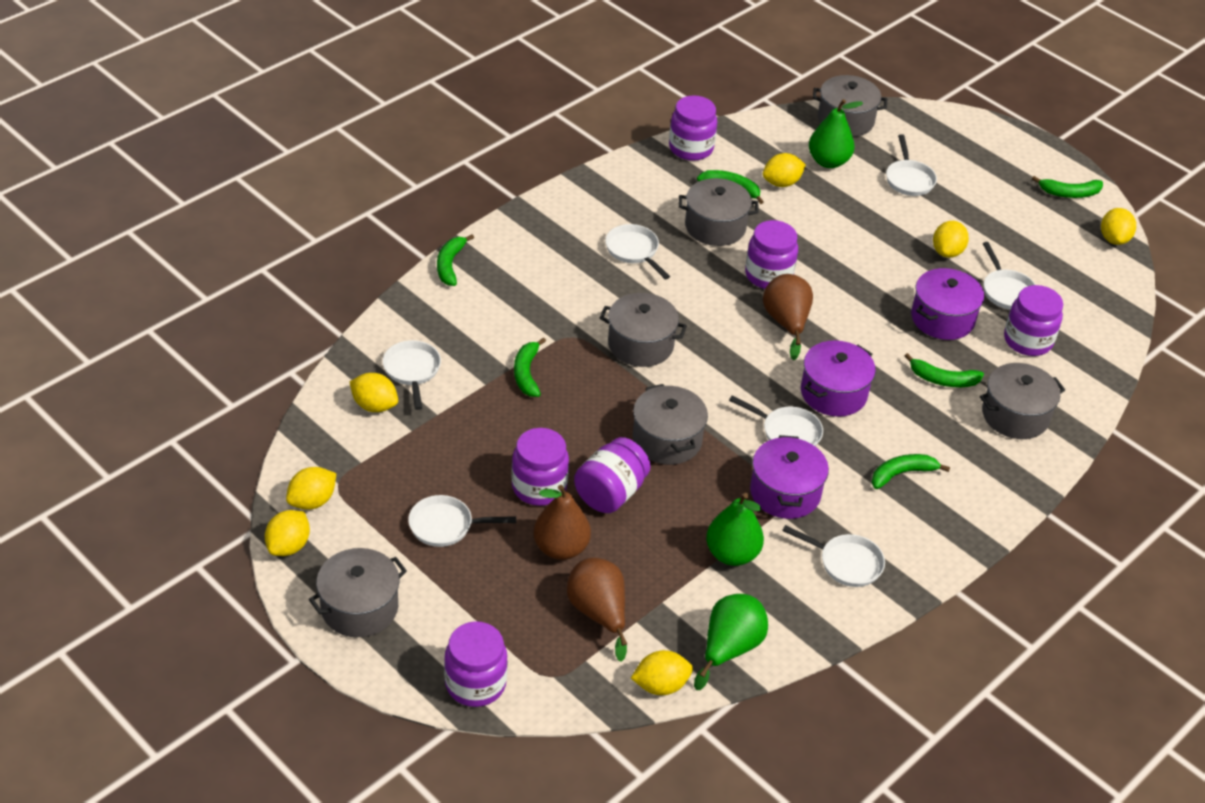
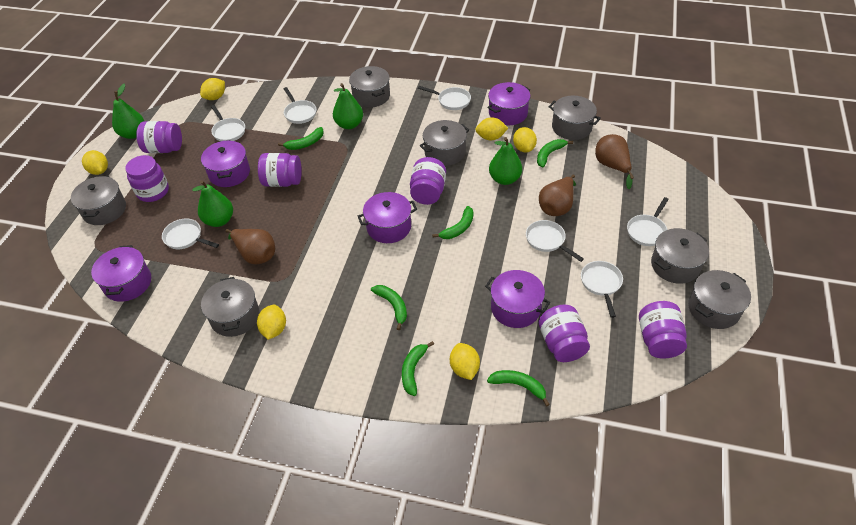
green pear: 3 -> 4
grey pot: 6 -> 7
purple pot: 3 -> 5
yellow lemon: 7 -> 6

